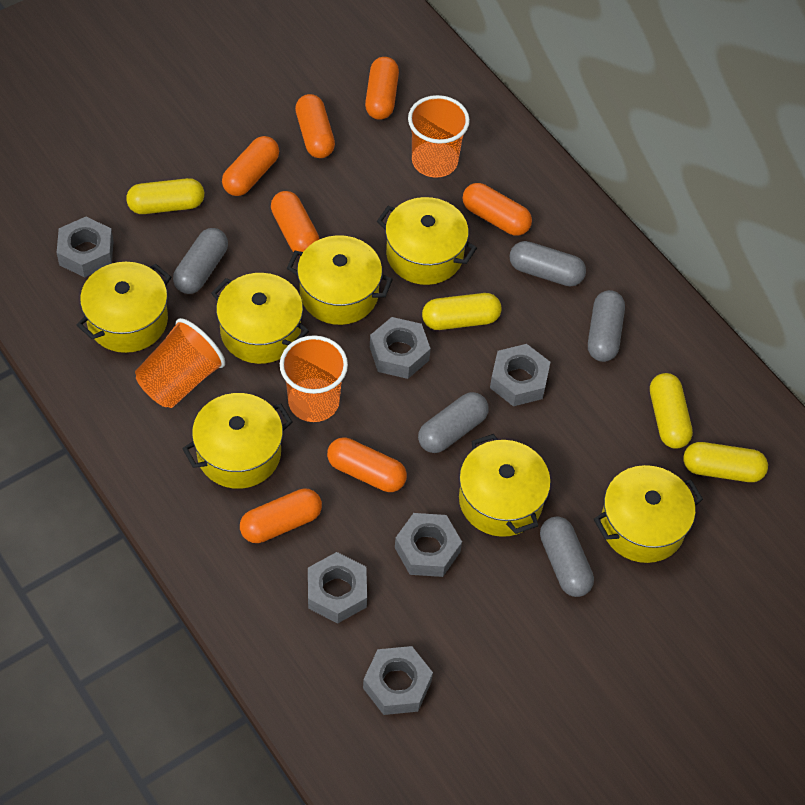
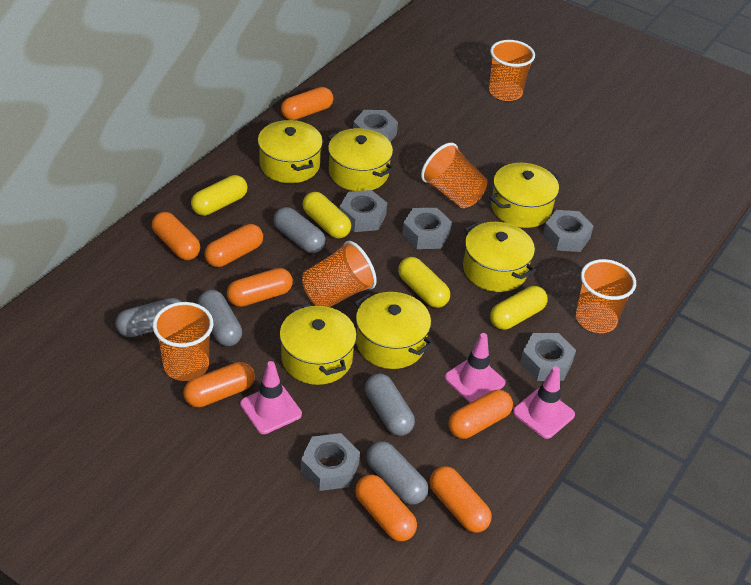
orange capsule: 7 -> 8
orange cup: 3 -> 5
pink traffic cone: 0 -> 3
yellow pot: 7 -> 6

